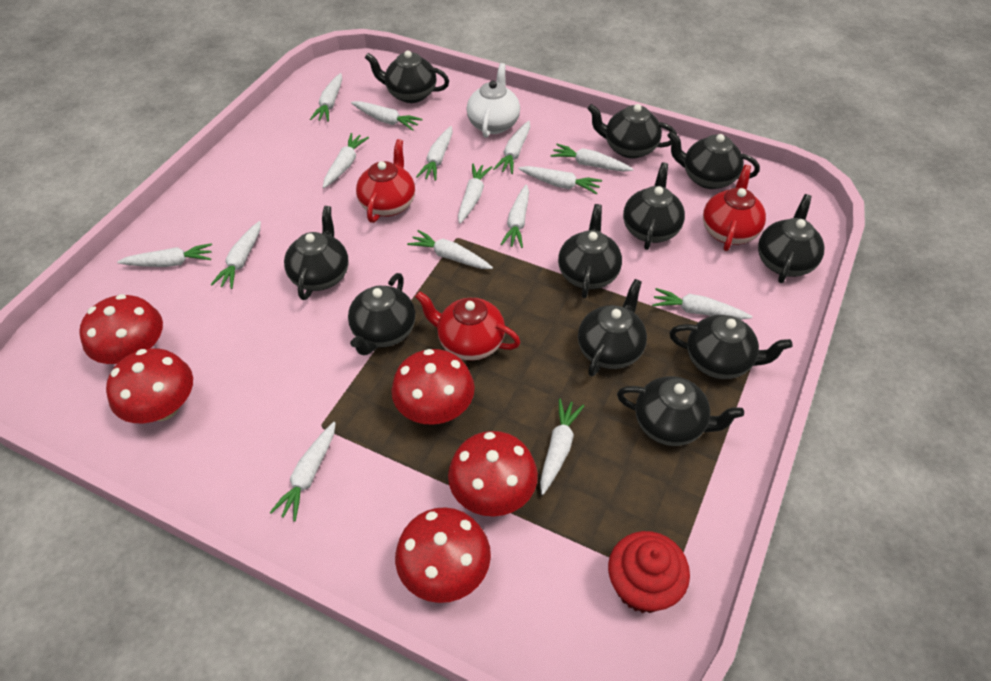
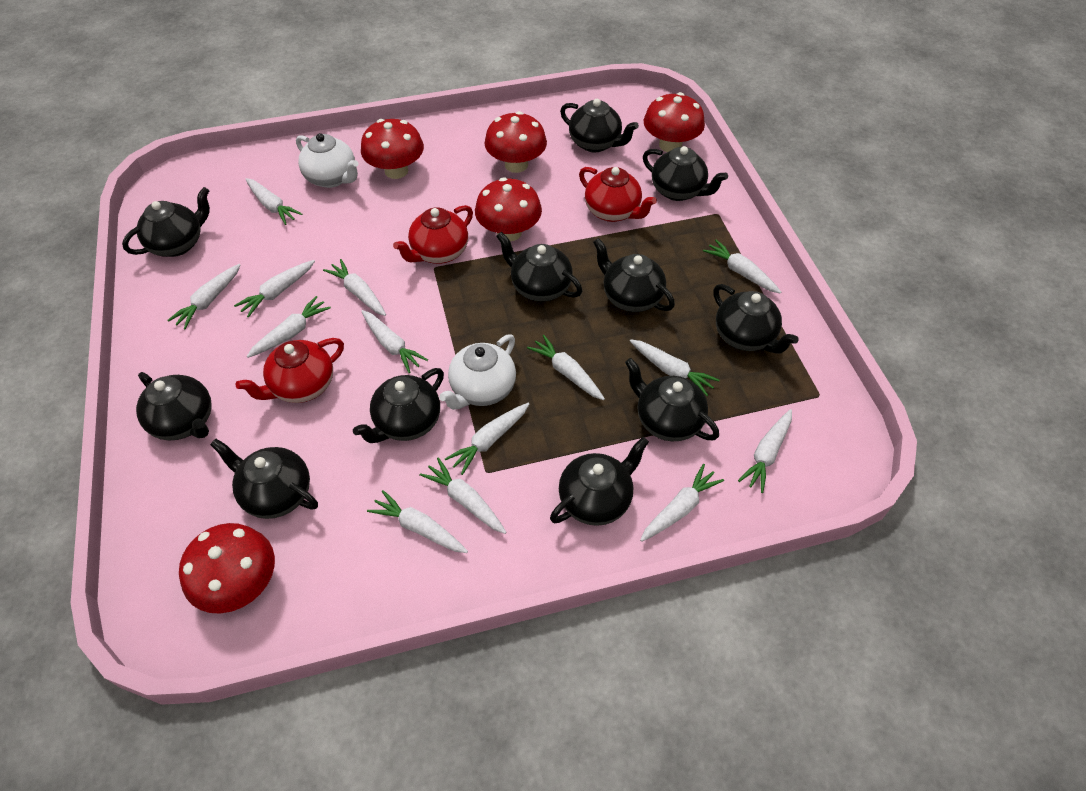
red cupcake: 1 -> 0
white carrot: 15 -> 14
white teapot: 1 -> 2

